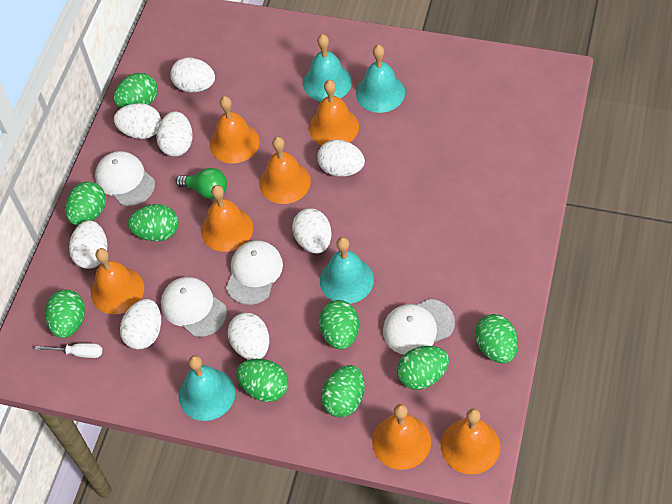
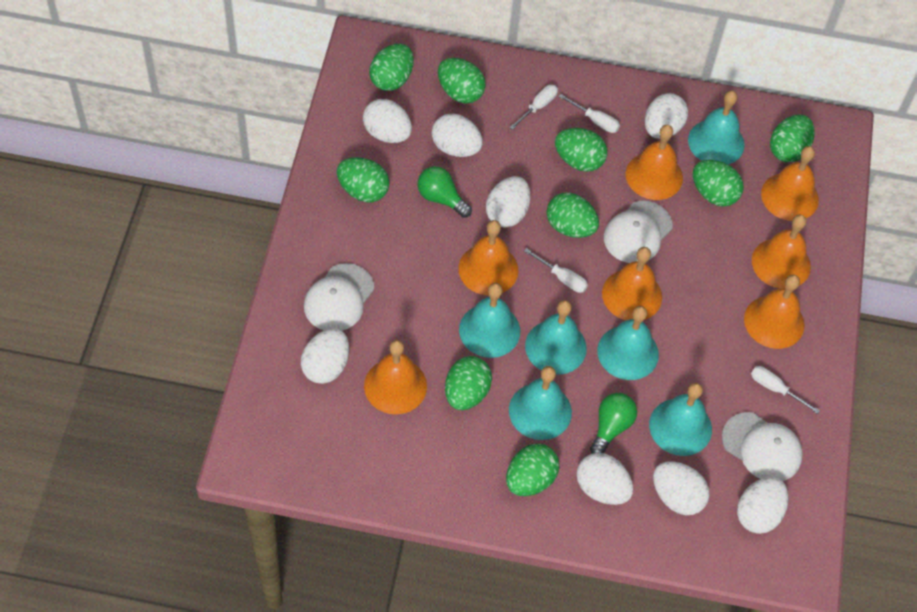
green light bulb: 1 -> 2
turquoise bell: 4 -> 6
white cap: 4 -> 3
white screwdriver: 1 -> 4

